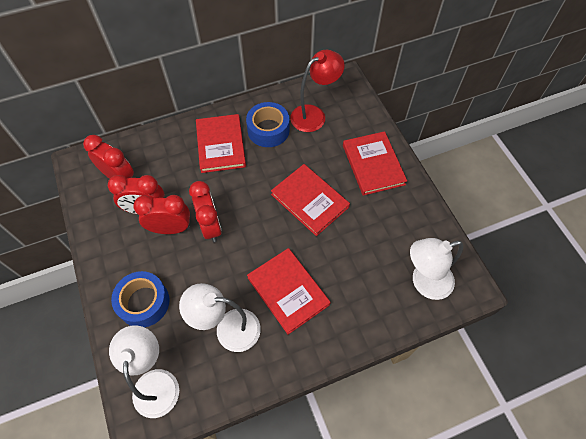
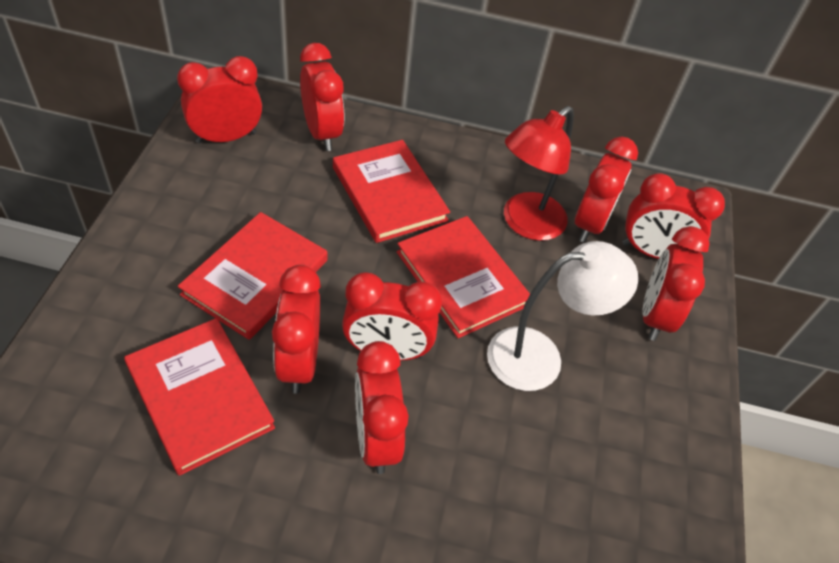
blue tape: 2 -> 0
red clock: 4 -> 8
white lamp: 3 -> 1

